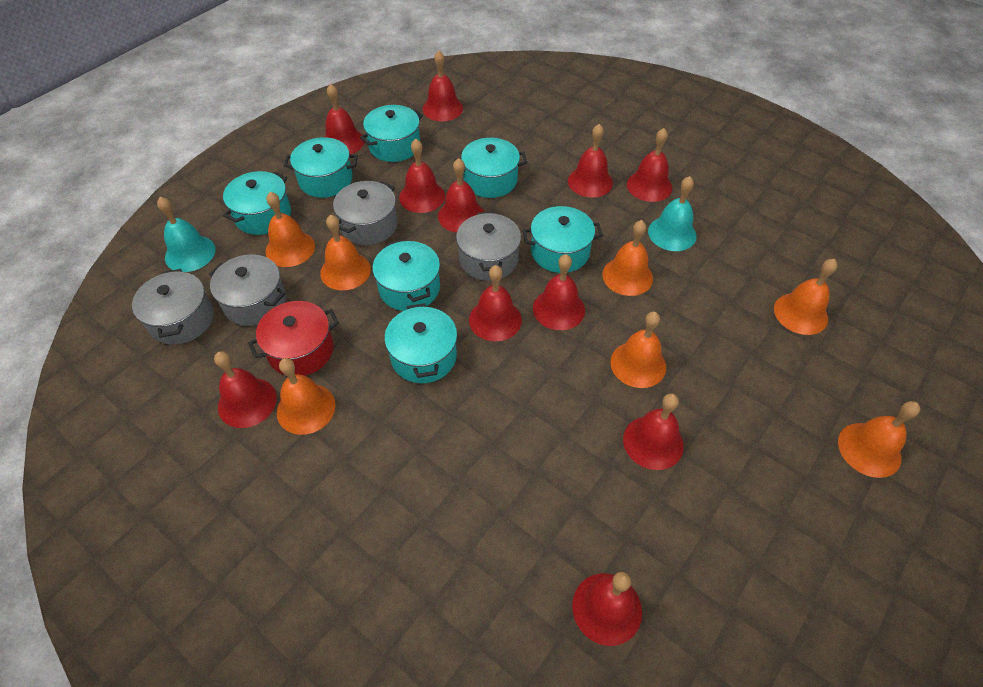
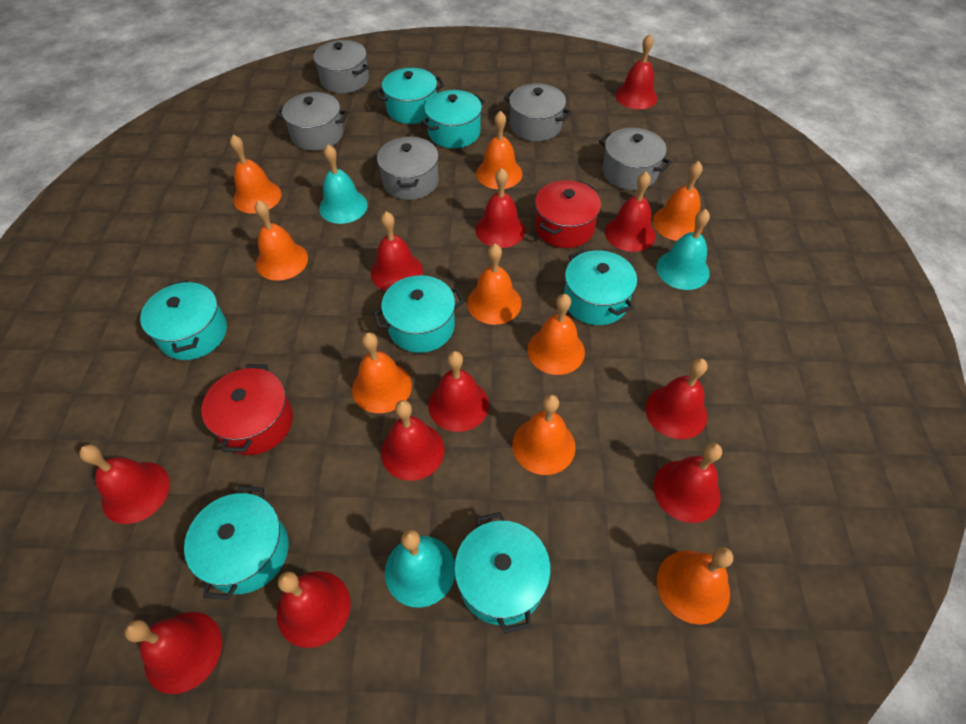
grey pot: 4 -> 5
orange bell: 7 -> 9
red pot: 1 -> 2
turquoise bell: 2 -> 3

